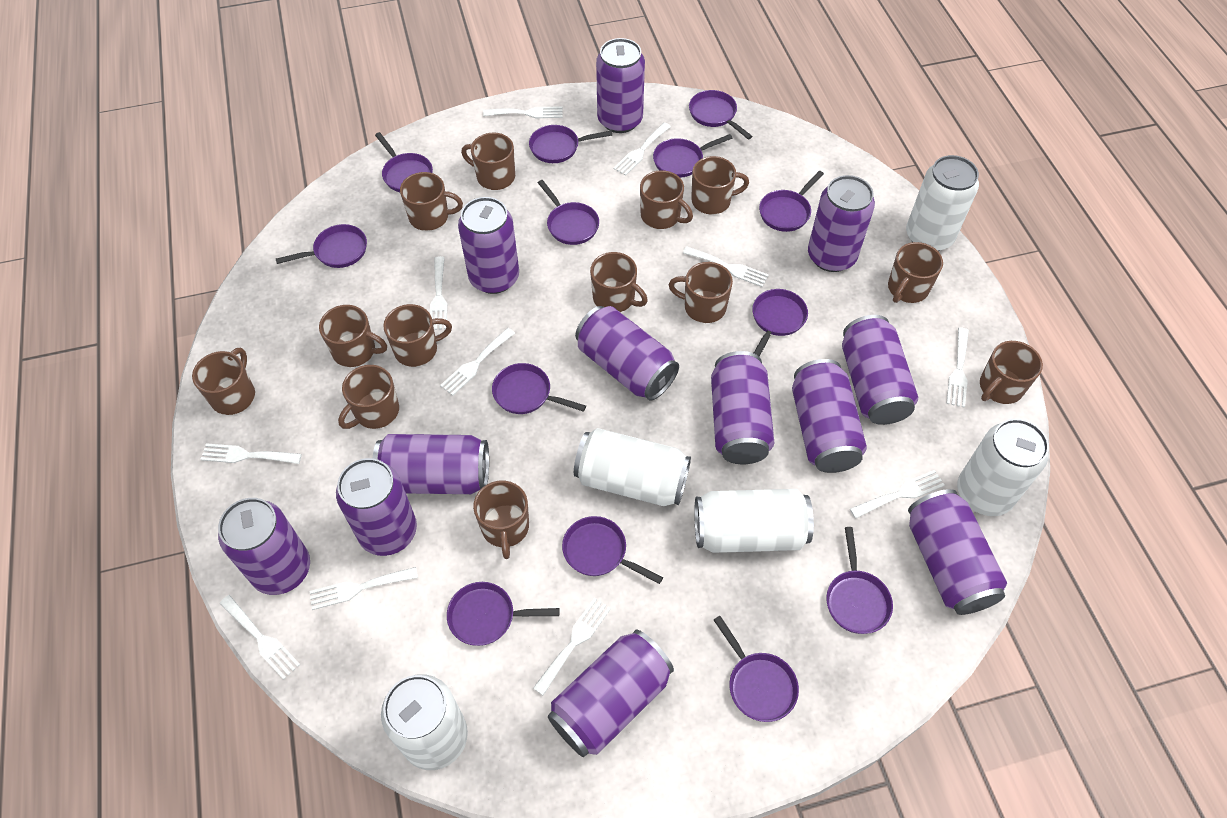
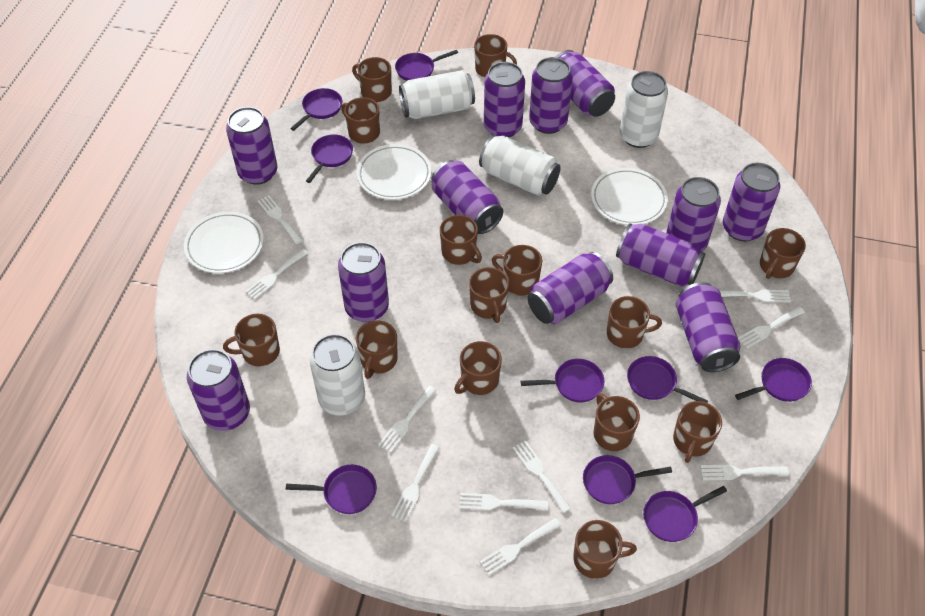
brown mug: 13 -> 14
purple pan: 13 -> 9
white can: 5 -> 4
white fork: 11 -> 10
white plate: 0 -> 3

